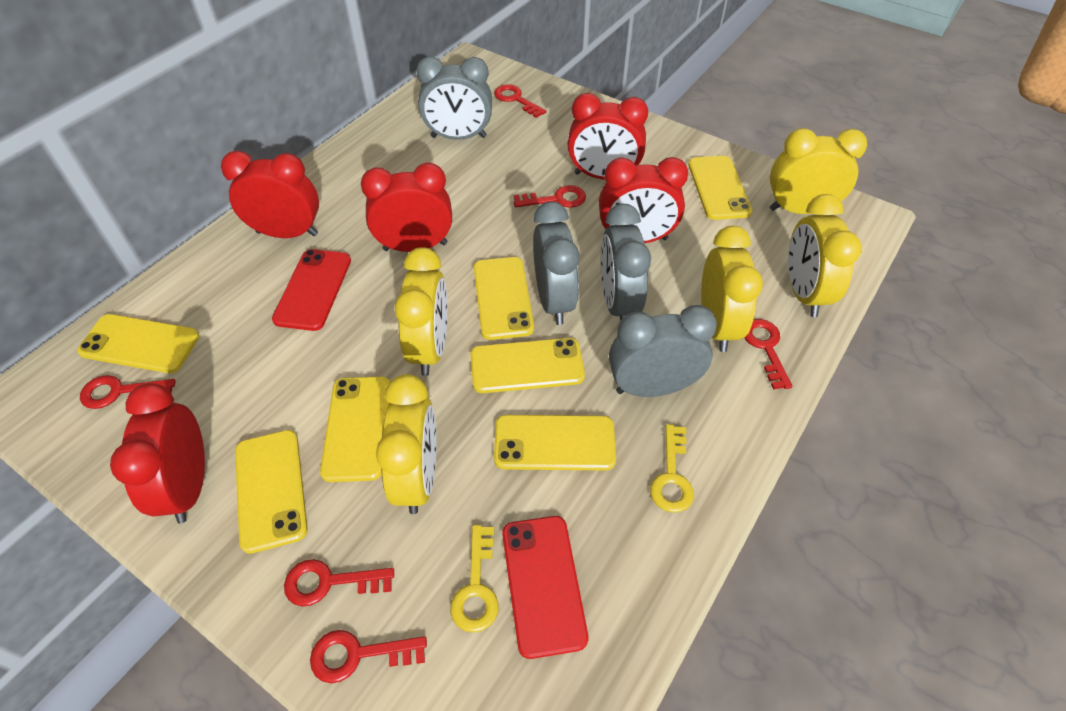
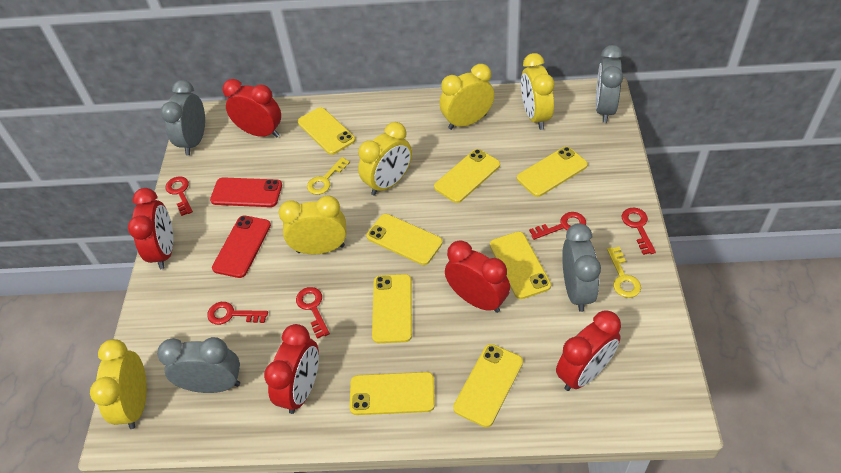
red key: 6 -> 5
yellow phone: 7 -> 8

